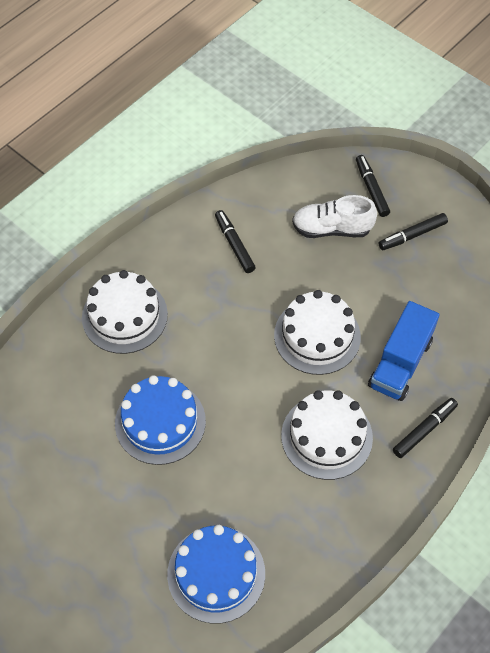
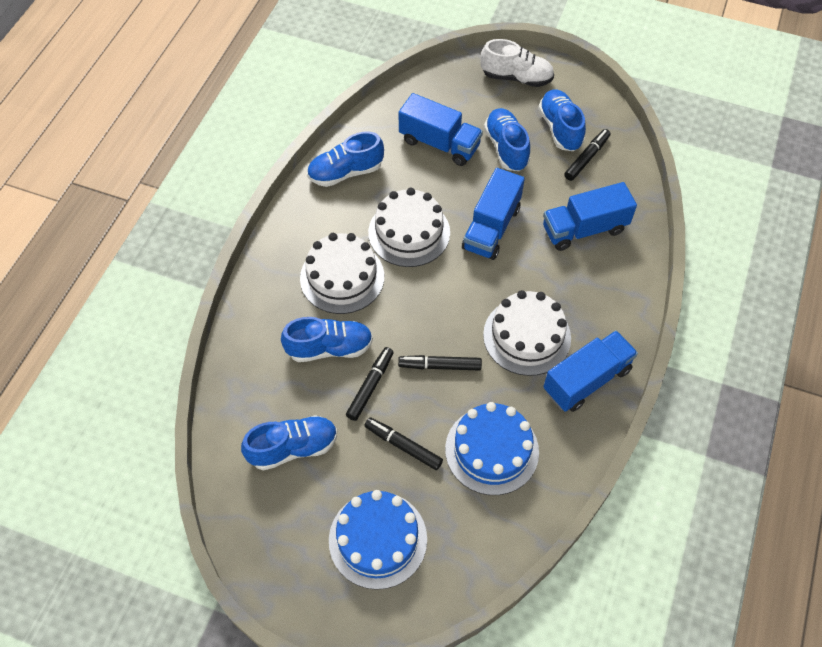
blue shoe: 0 -> 5
blue truck: 1 -> 4

